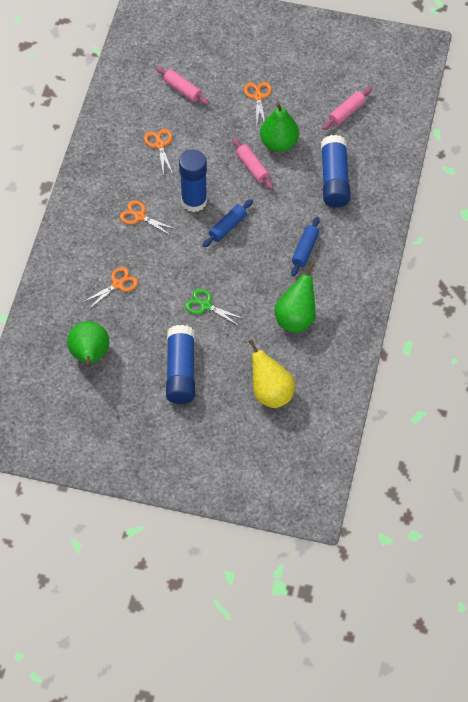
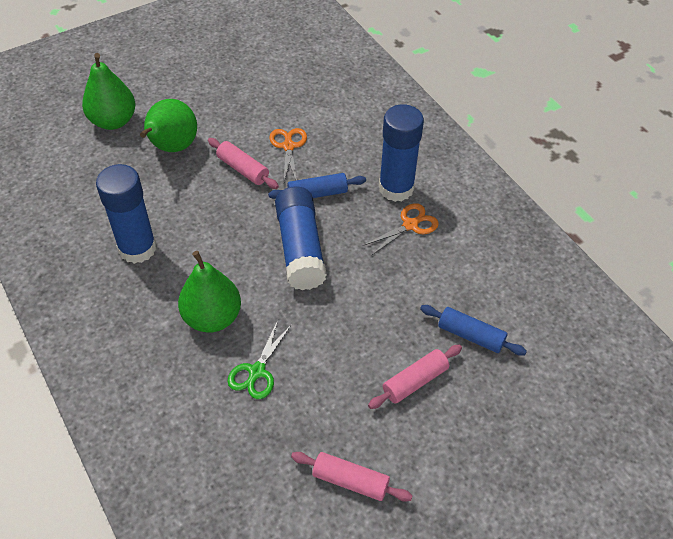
orange scissors: 4 -> 2
yellow pear: 1 -> 0

